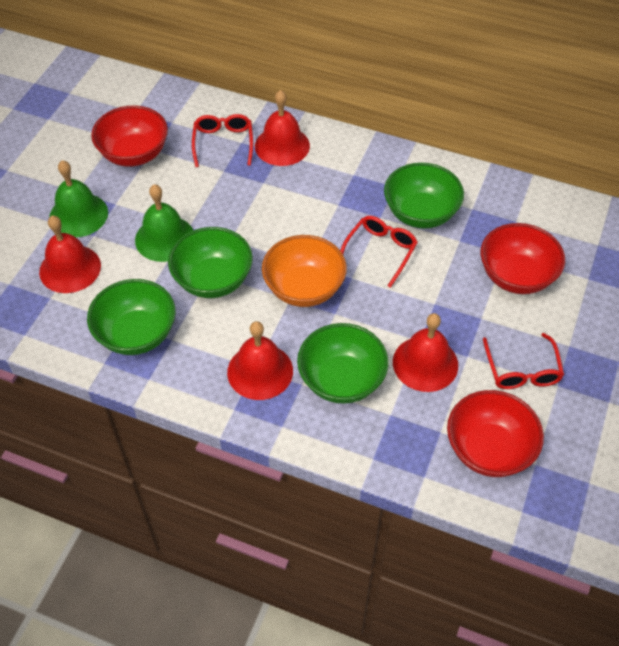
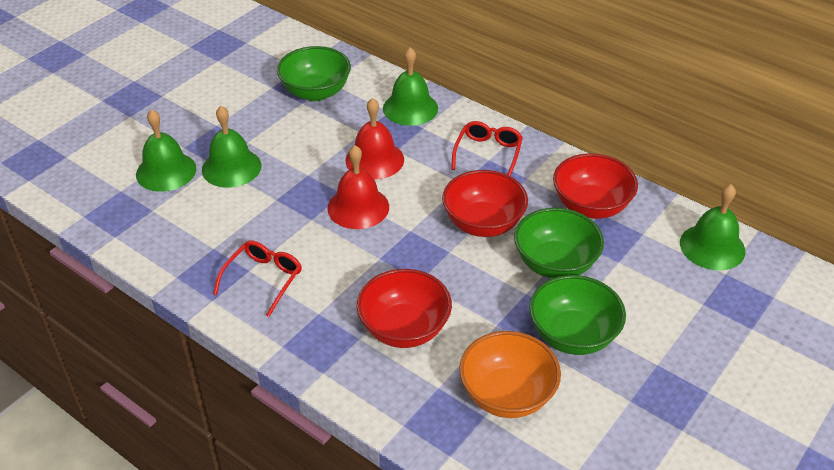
green bell: 2 -> 4
green bowl: 4 -> 3
red bell: 4 -> 2
red glasses: 3 -> 2

